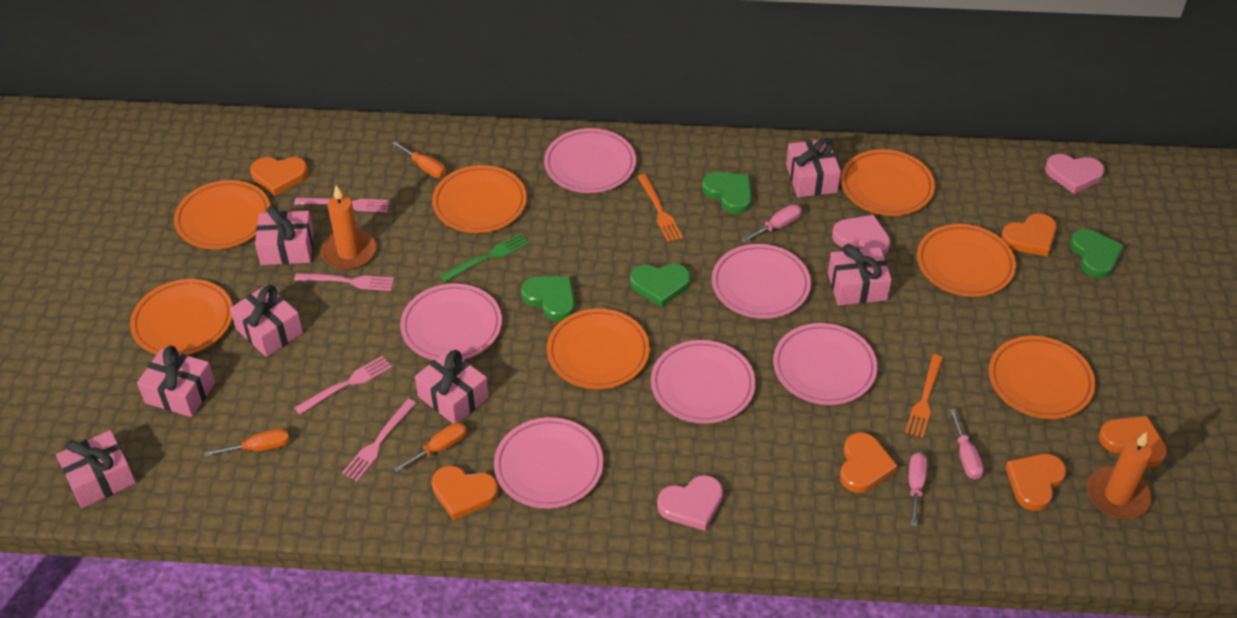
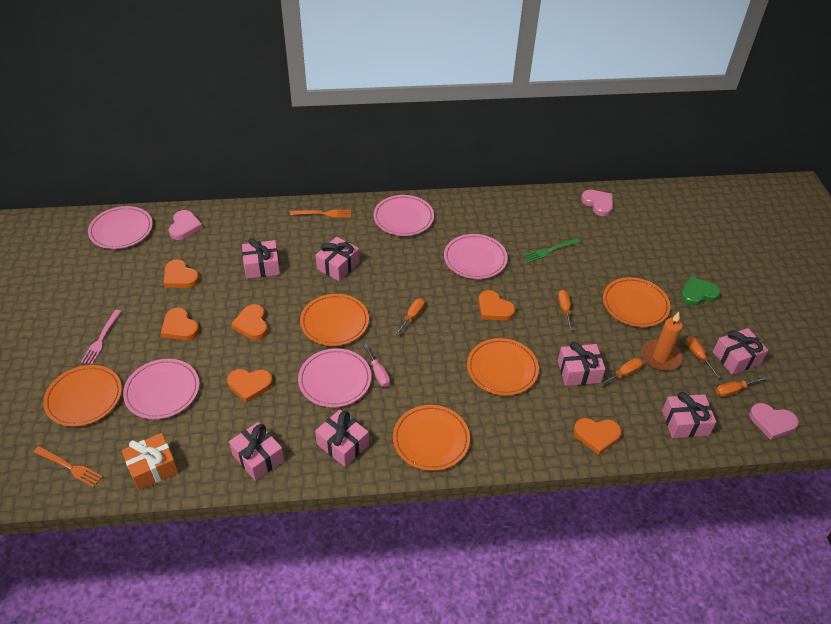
green heart: 4 -> 1
orange candle: 2 -> 1
orange gift: 0 -> 1
orange plate: 7 -> 5
orange screwdriver: 3 -> 5
pink fork: 4 -> 1
pink plate: 6 -> 5
pink screwdriver: 3 -> 1

